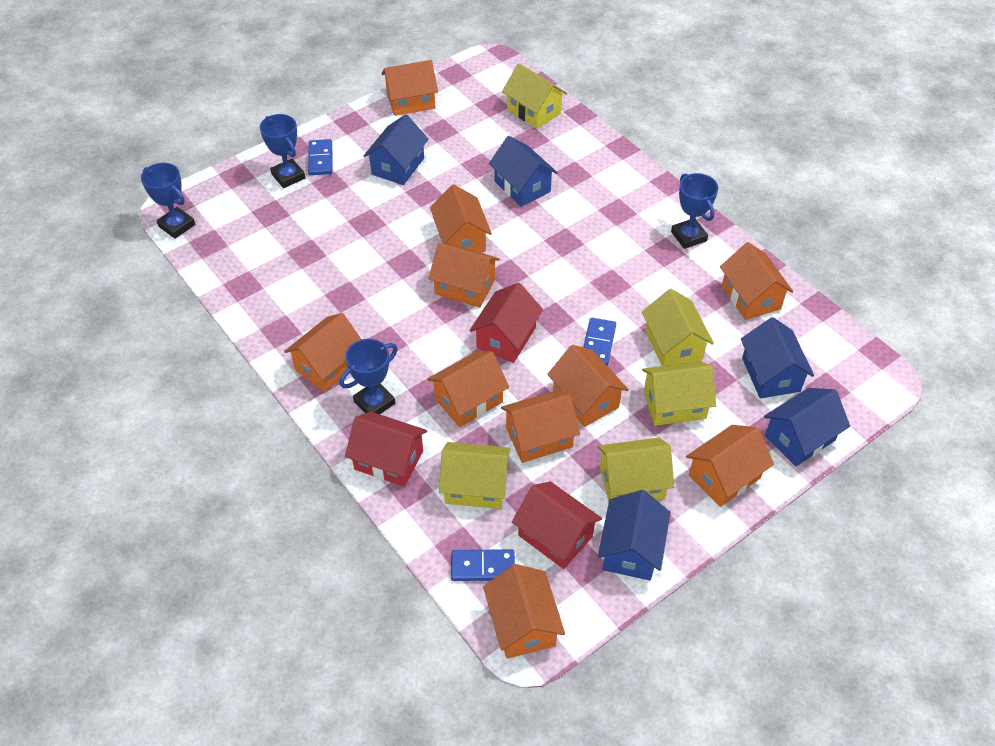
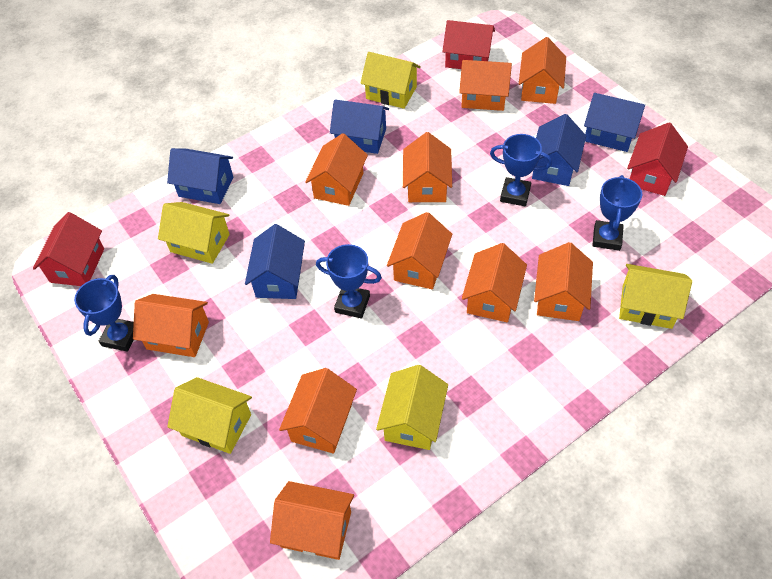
blue domino: 3 -> 0

